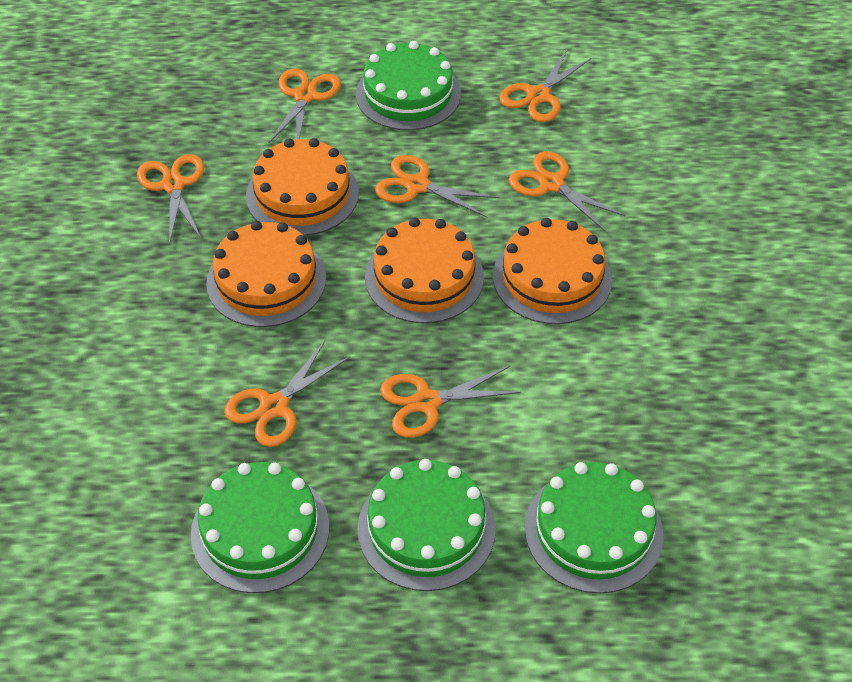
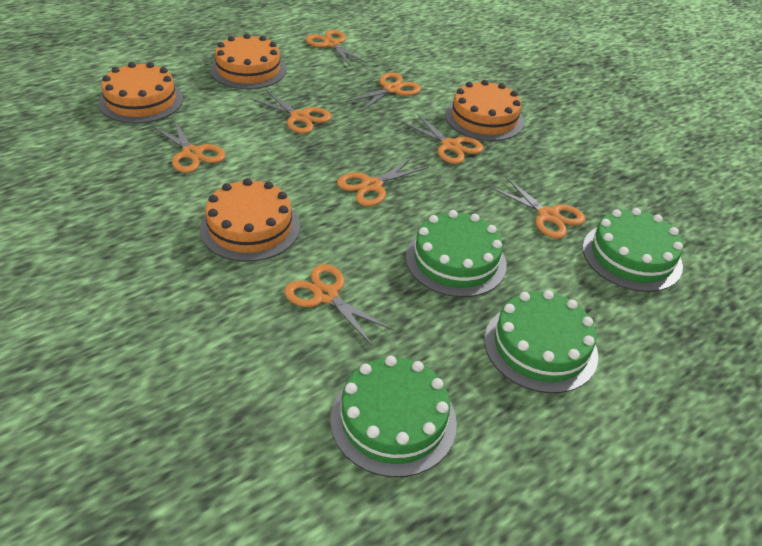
orange scissors: 7 -> 8

